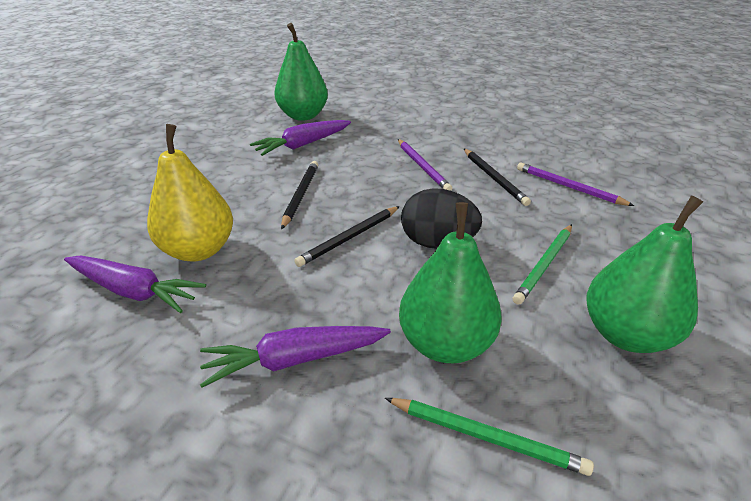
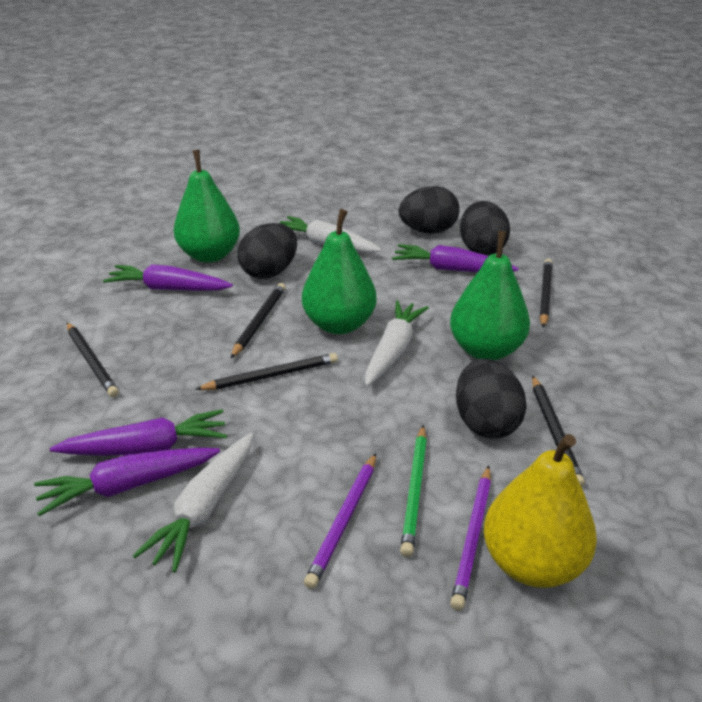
black egg: 1 -> 4
black pencil: 3 -> 5
green pencil: 2 -> 1
purple carrot: 3 -> 4
white carrot: 0 -> 3

